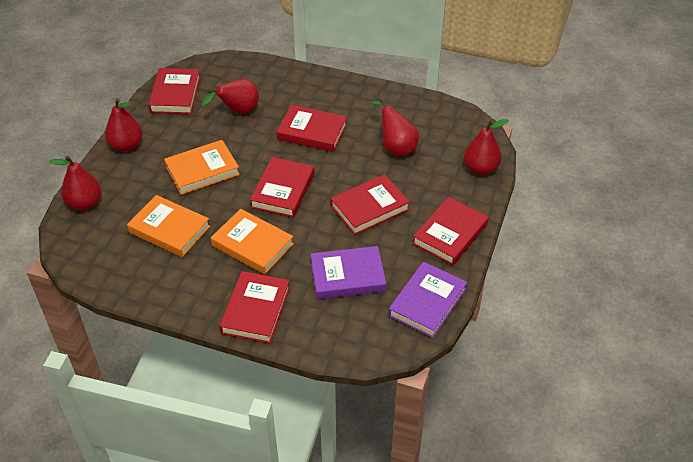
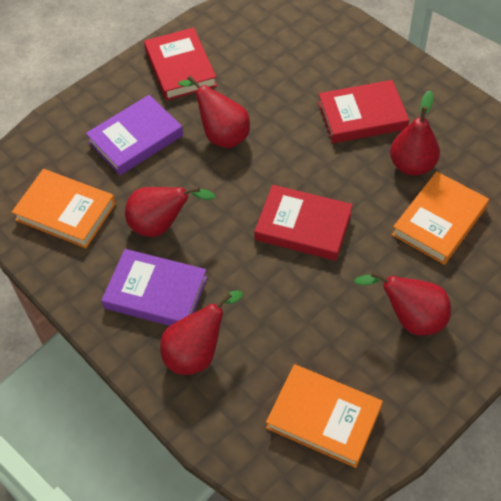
red book: 6 -> 3

